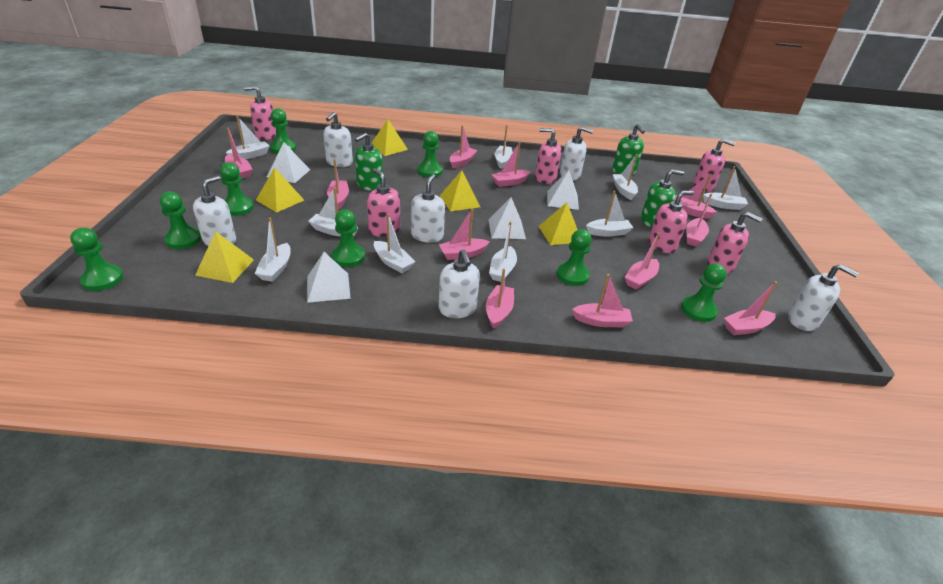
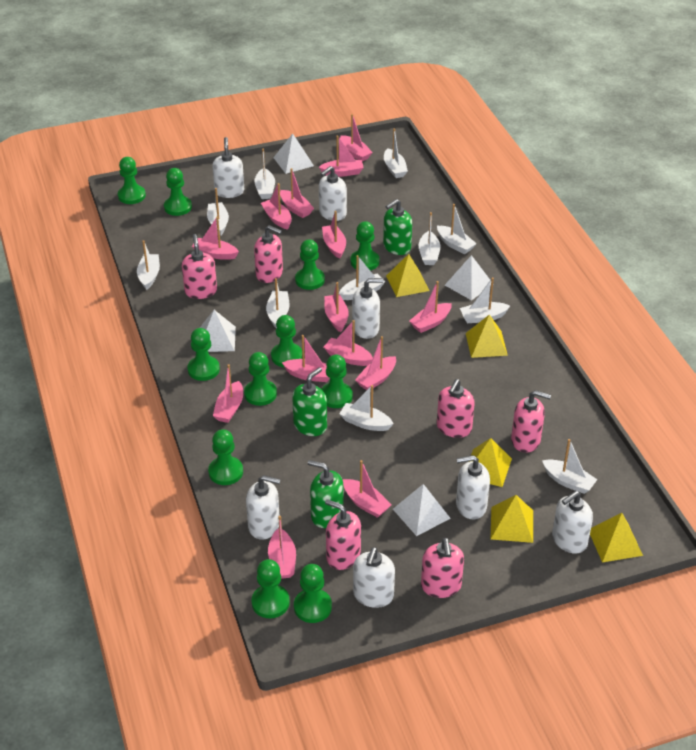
green pawn: 8 -> 11
pink boat: 11 -> 14
white boat: 9 -> 11
white soap dispenser: 6 -> 7

